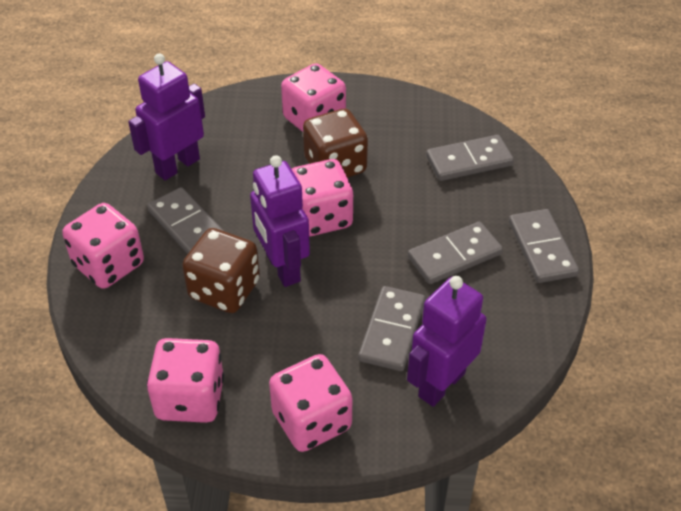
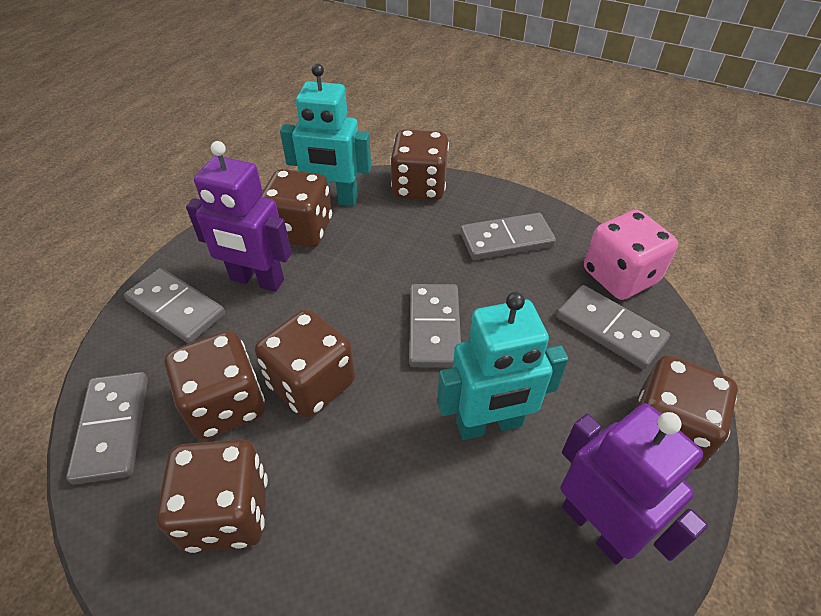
brown dice: 2 -> 6
pink dice: 5 -> 1
purple robot: 3 -> 2
turquoise robot: 0 -> 2

